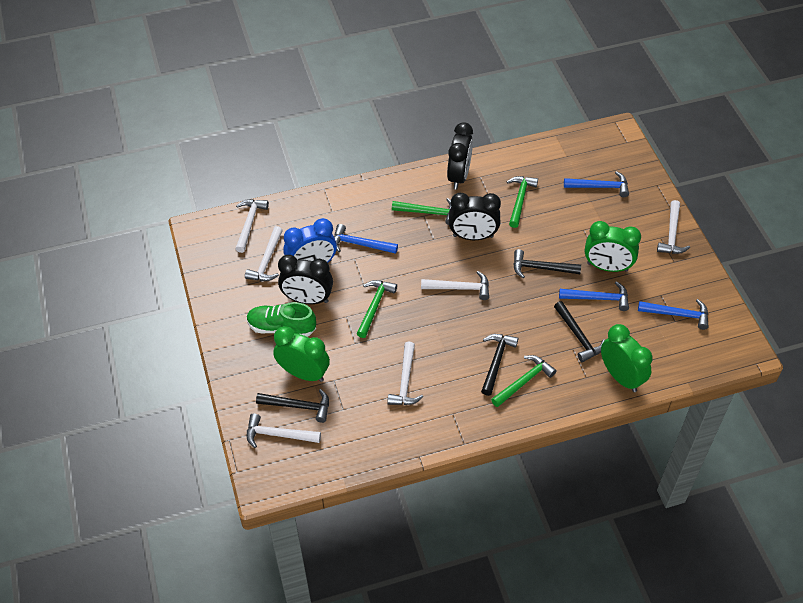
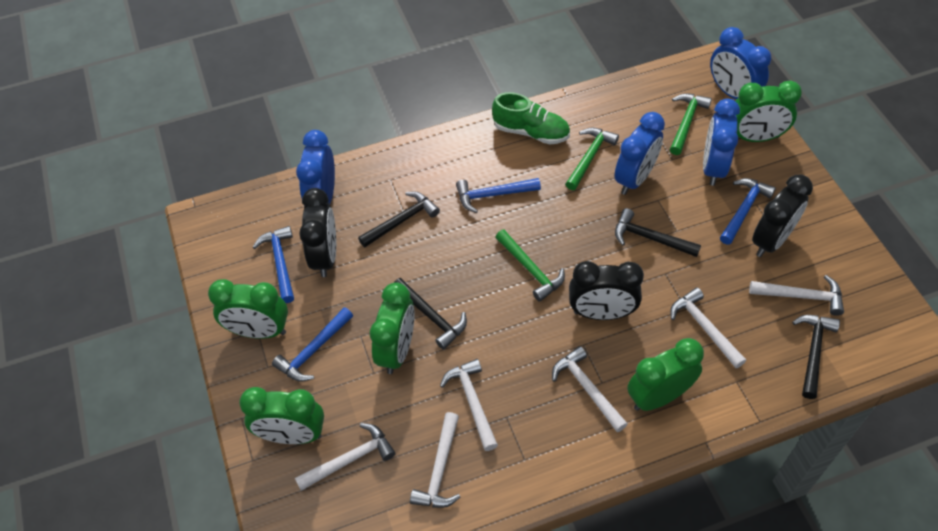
blue clock: 1 -> 4
green clock: 3 -> 5
green hammer: 4 -> 3

